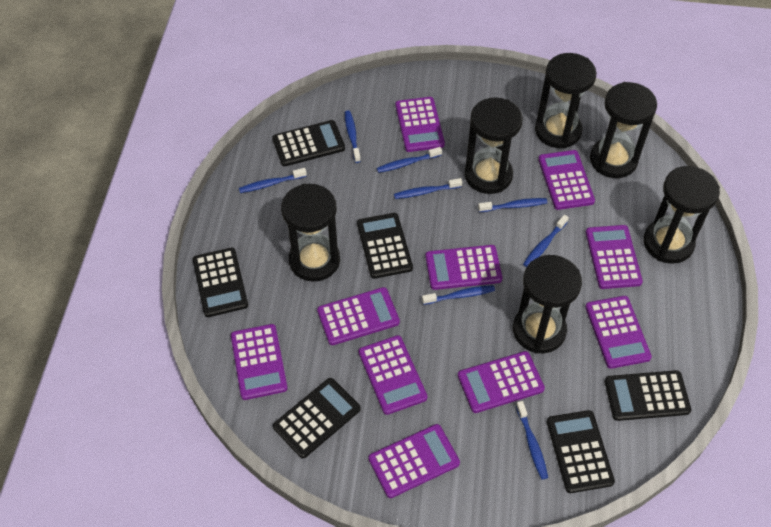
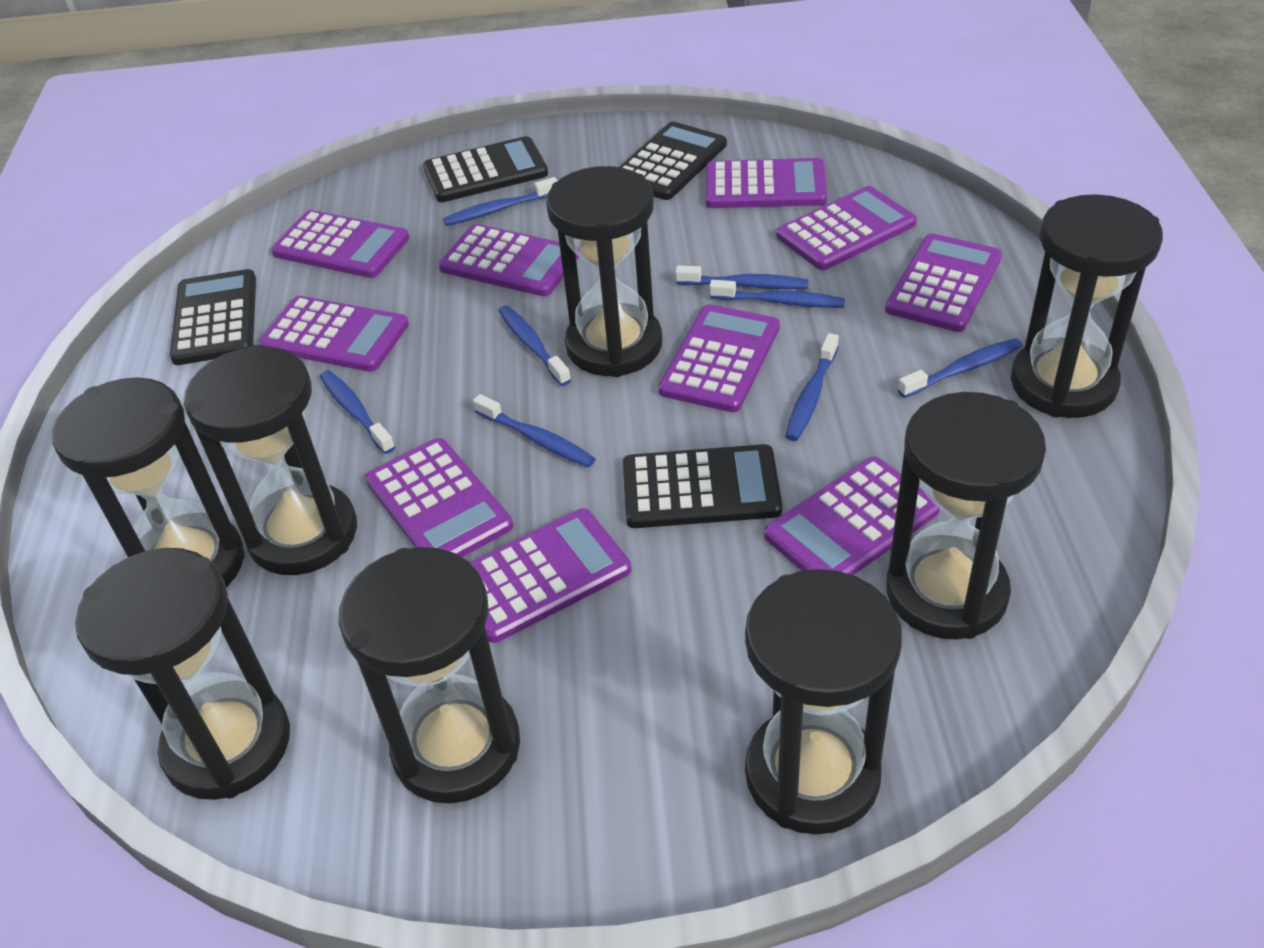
black calculator: 6 -> 4
black hourglass: 6 -> 8

